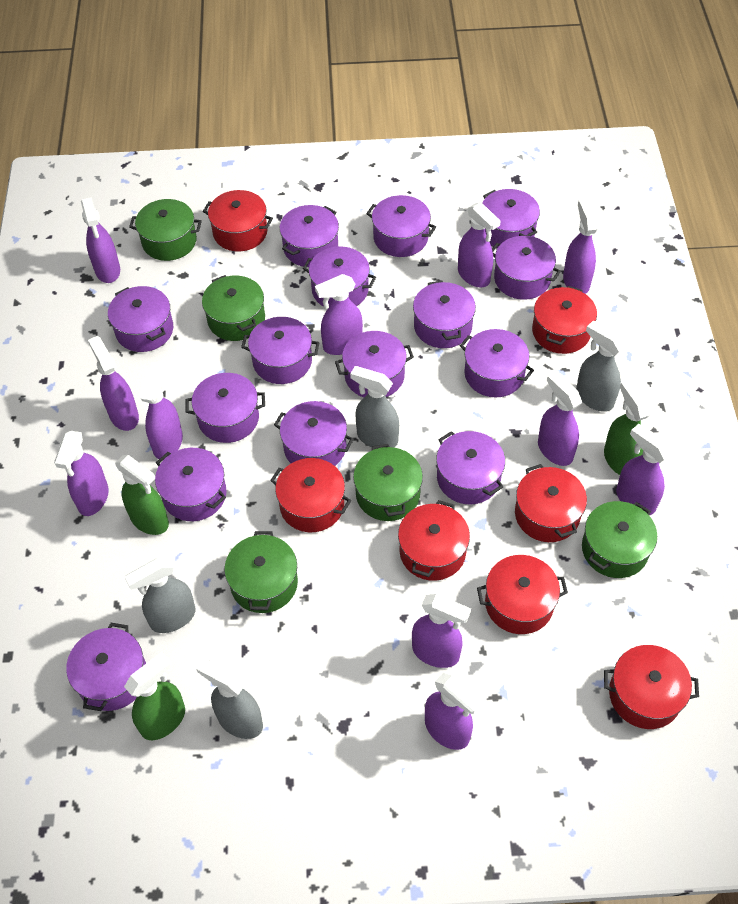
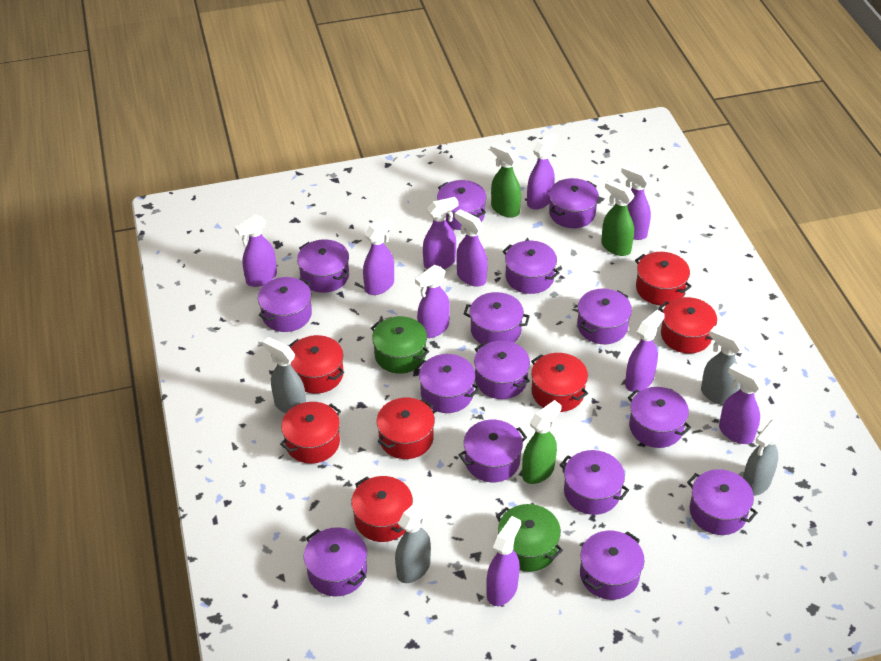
green pot: 5 -> 2
purple spray bottle: 11 -> 10

